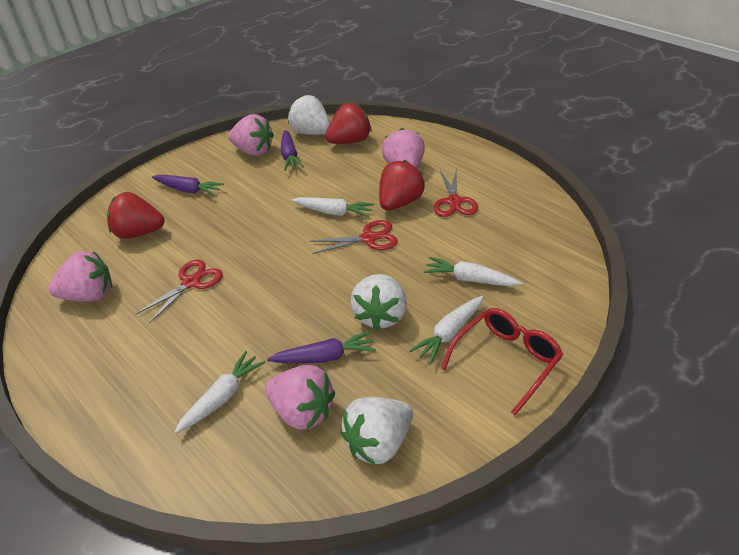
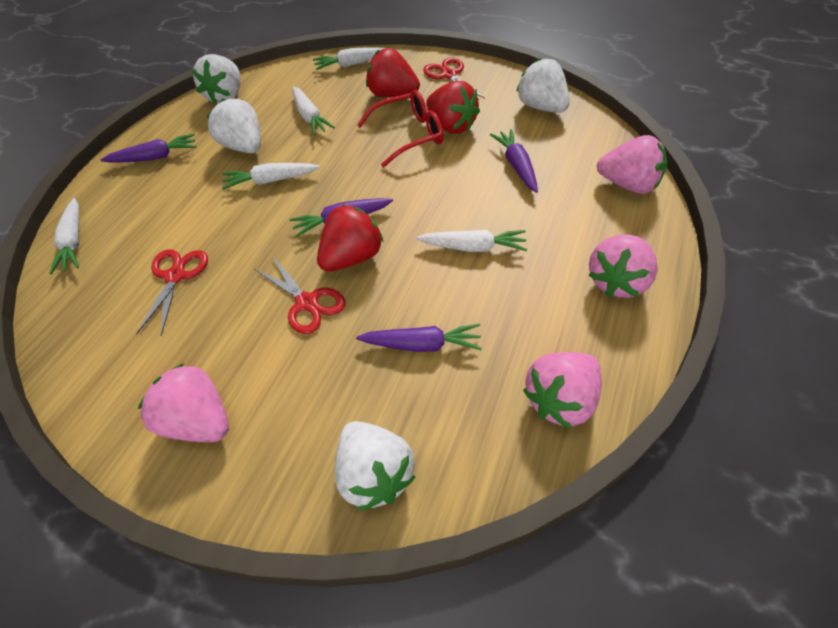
purple carrot: 3 -> 4
white carrot: 4 -> 5
white strawberry: 3 -> 4

